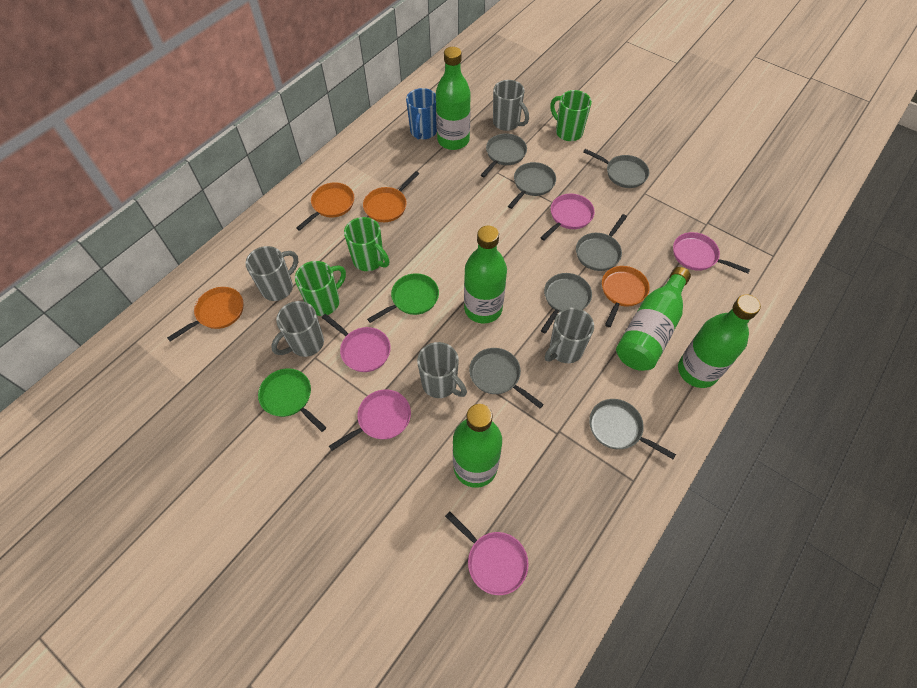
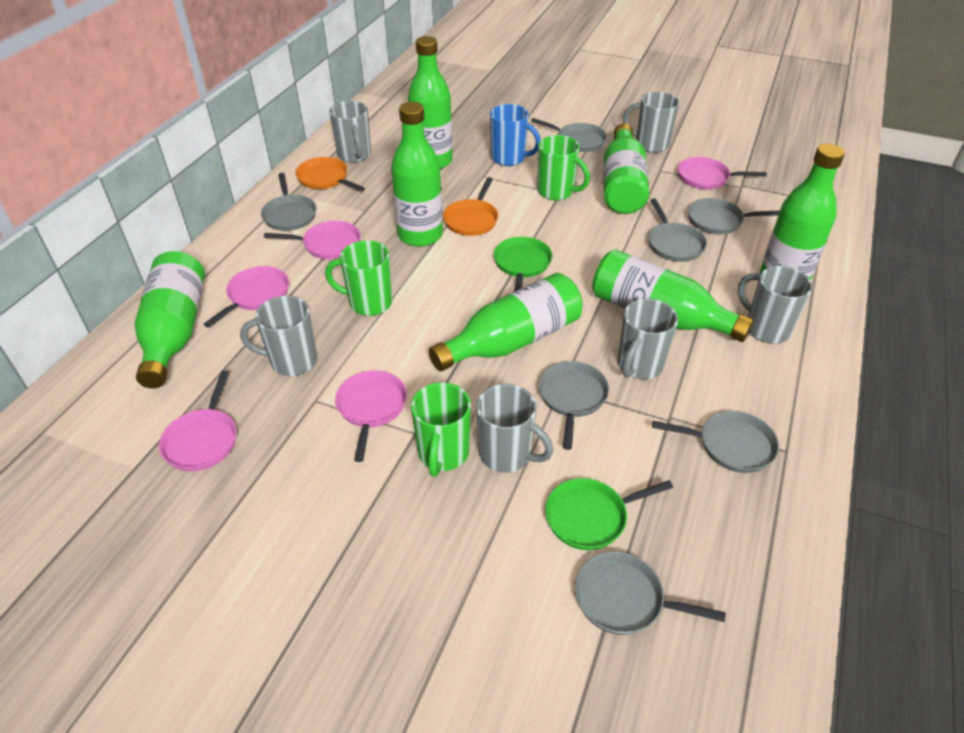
green bottle: 5 -> 7
grey mug: 5 -> 6
orange pan: 4 -> 2

